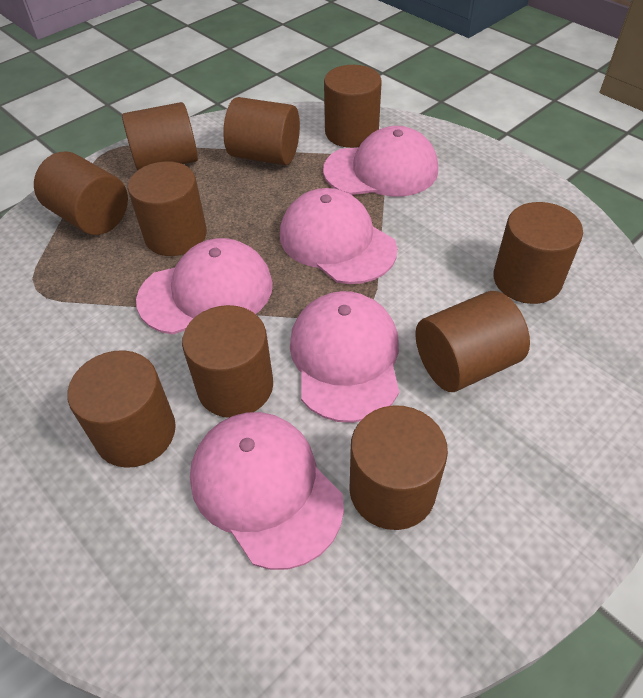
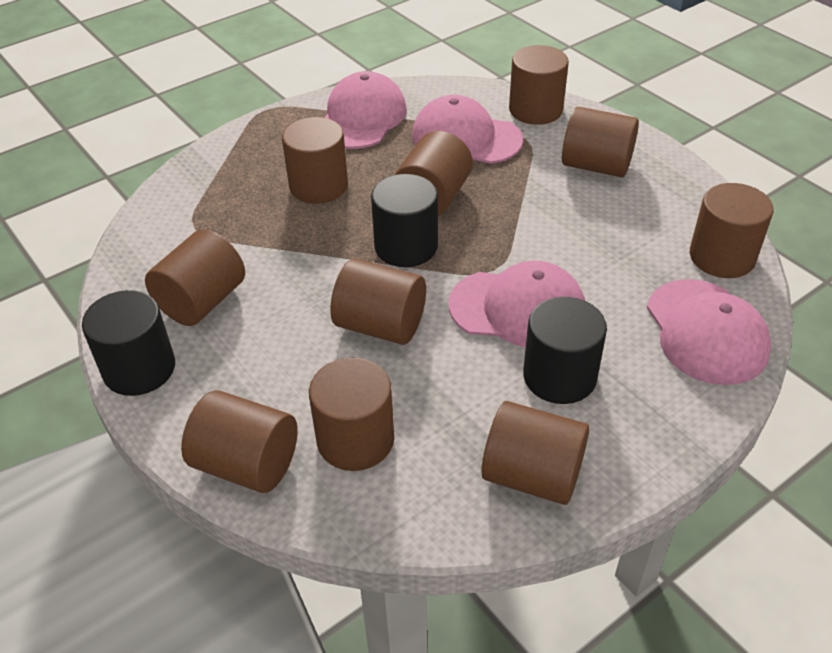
black cylinder: 0 -> 3
pink cap: 5 -> 4

